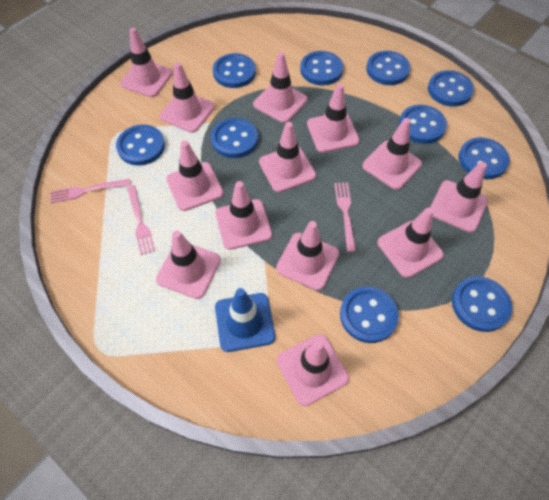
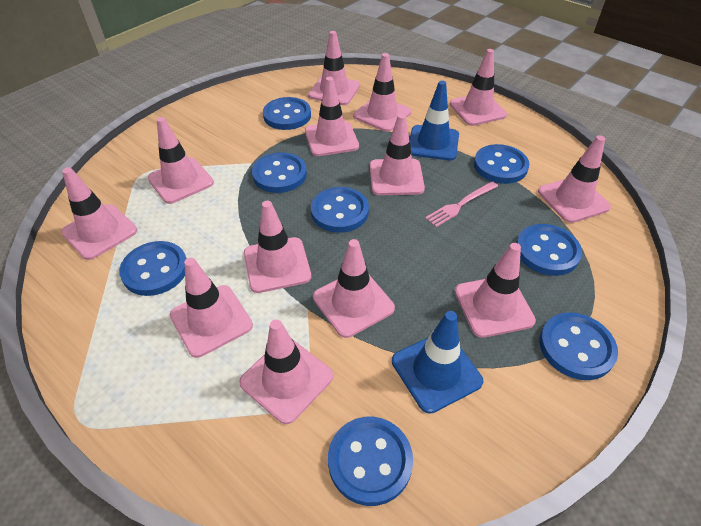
blue button: 10 -> 8
blue traffic cone: 1 -> 2
pink fork: 3 -> 1

